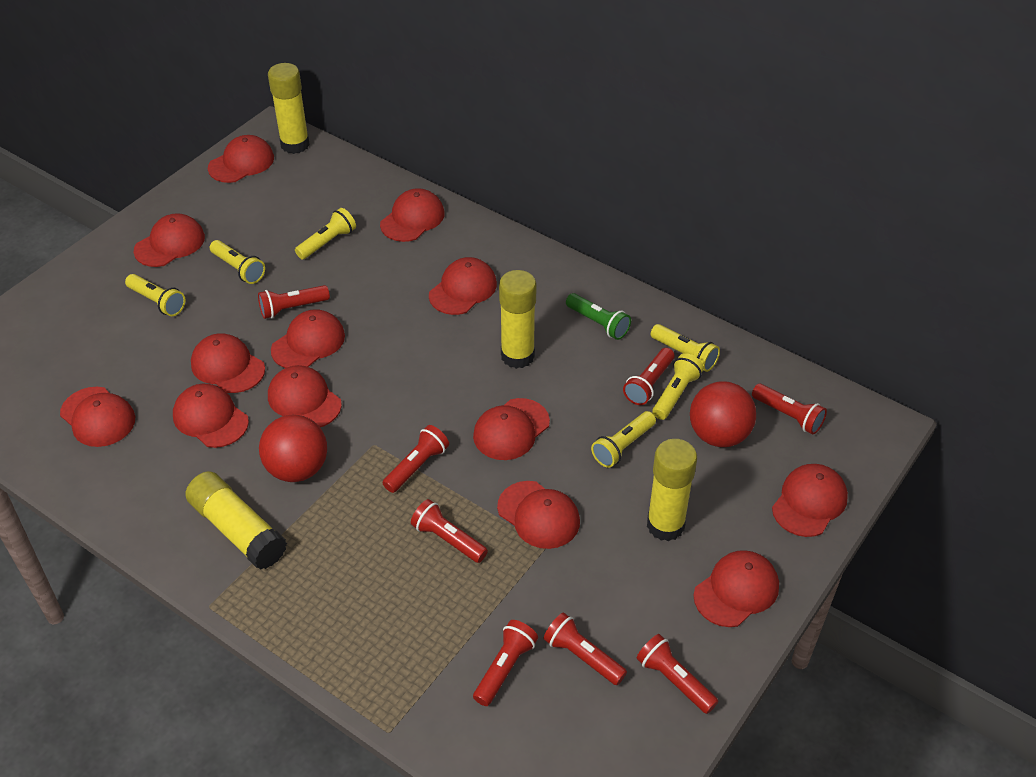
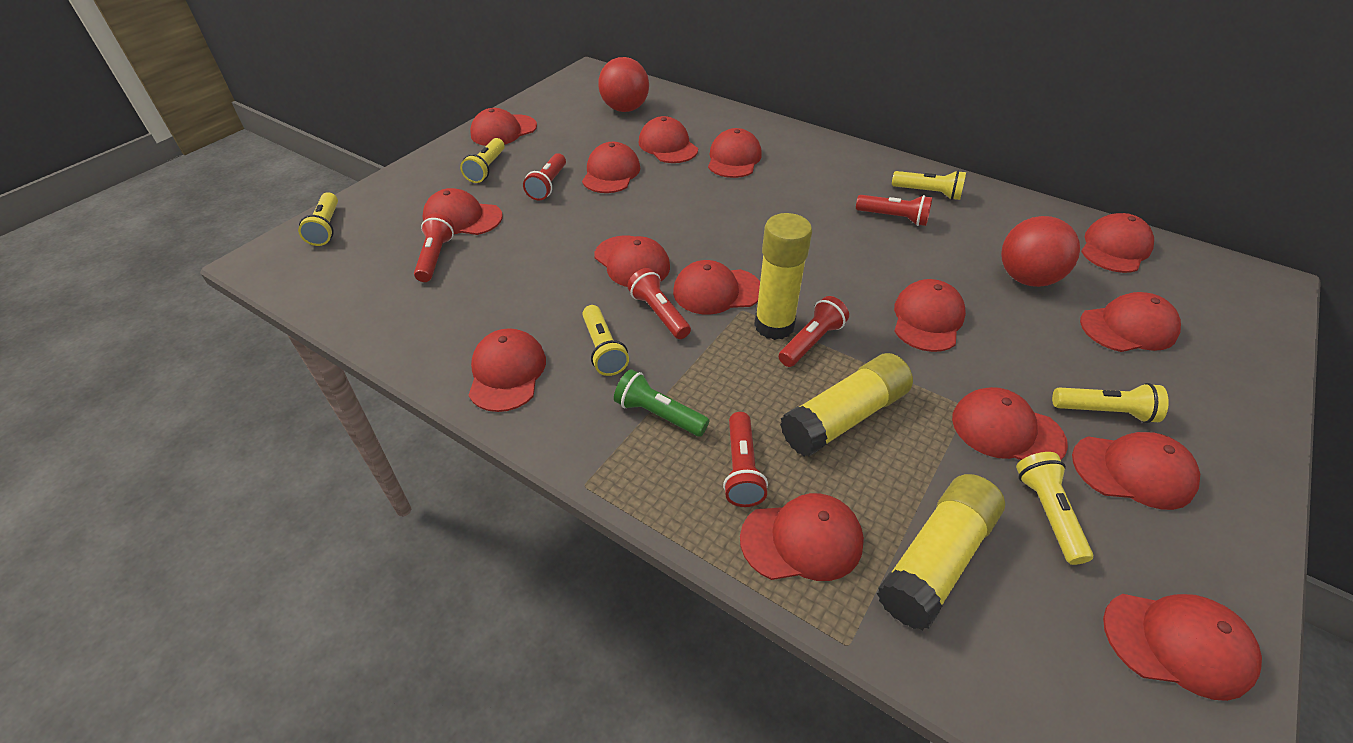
red cap: 13 -> 15
red flashlight: 8 -> 6
yellow glue stick: 4 -> 3

